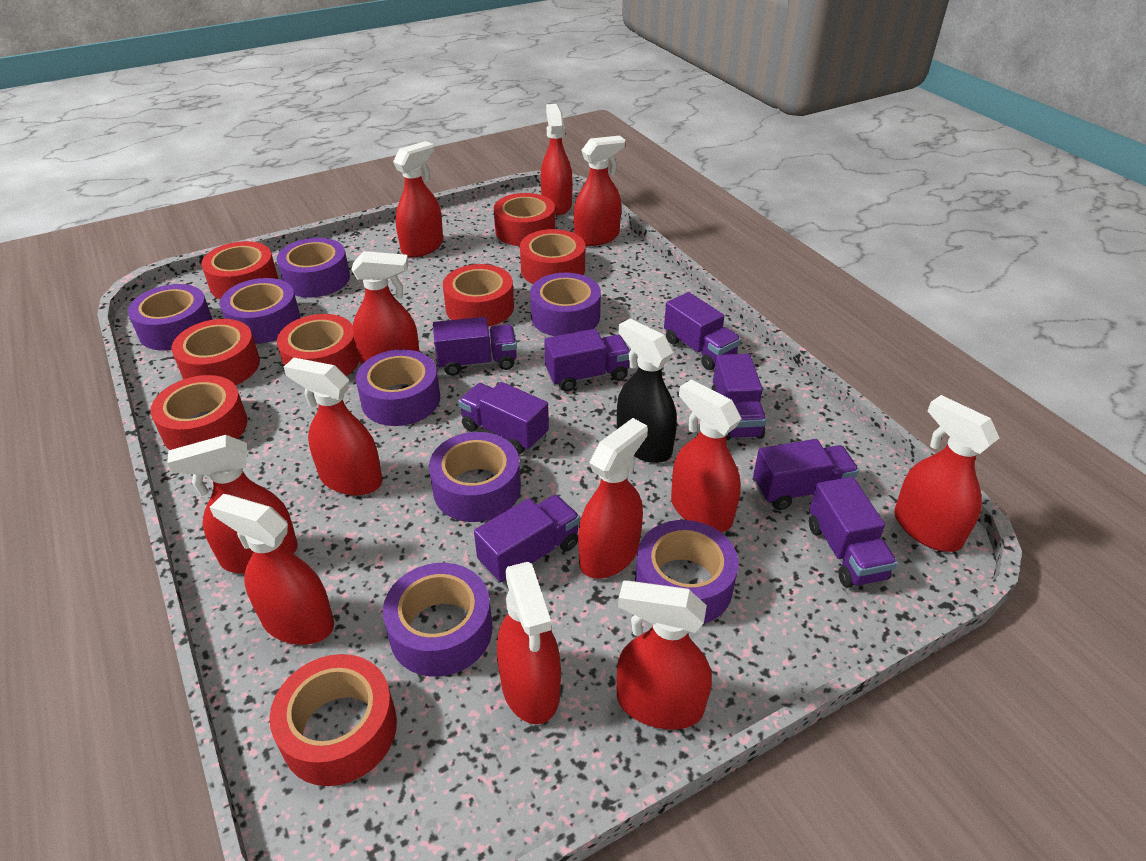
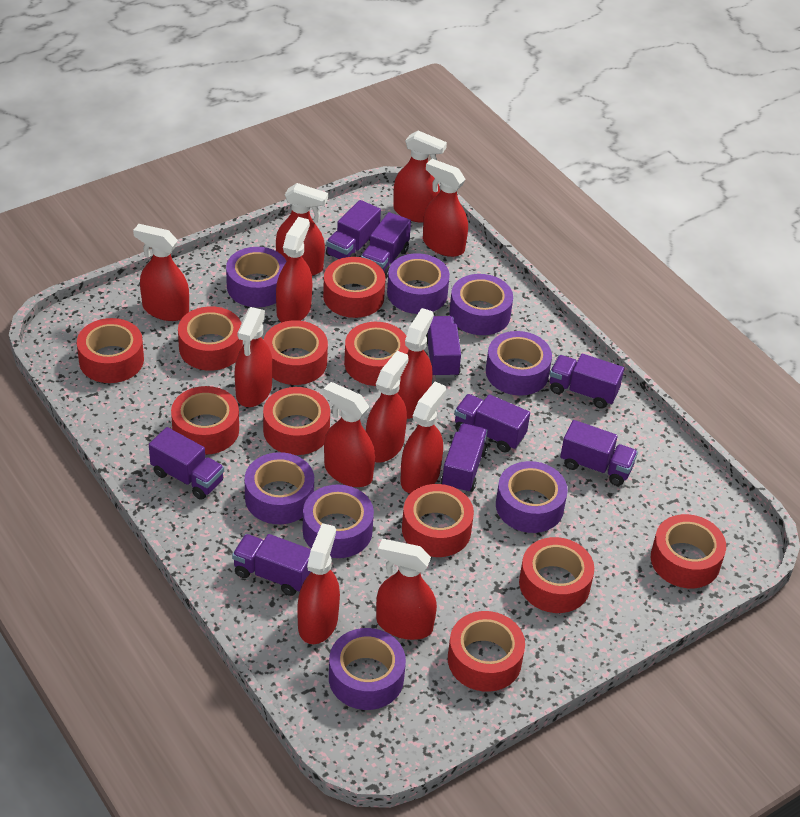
black spray bottle: 1 -> 0
purple truck: 8 -> 9
red tape: 8 -> 11

